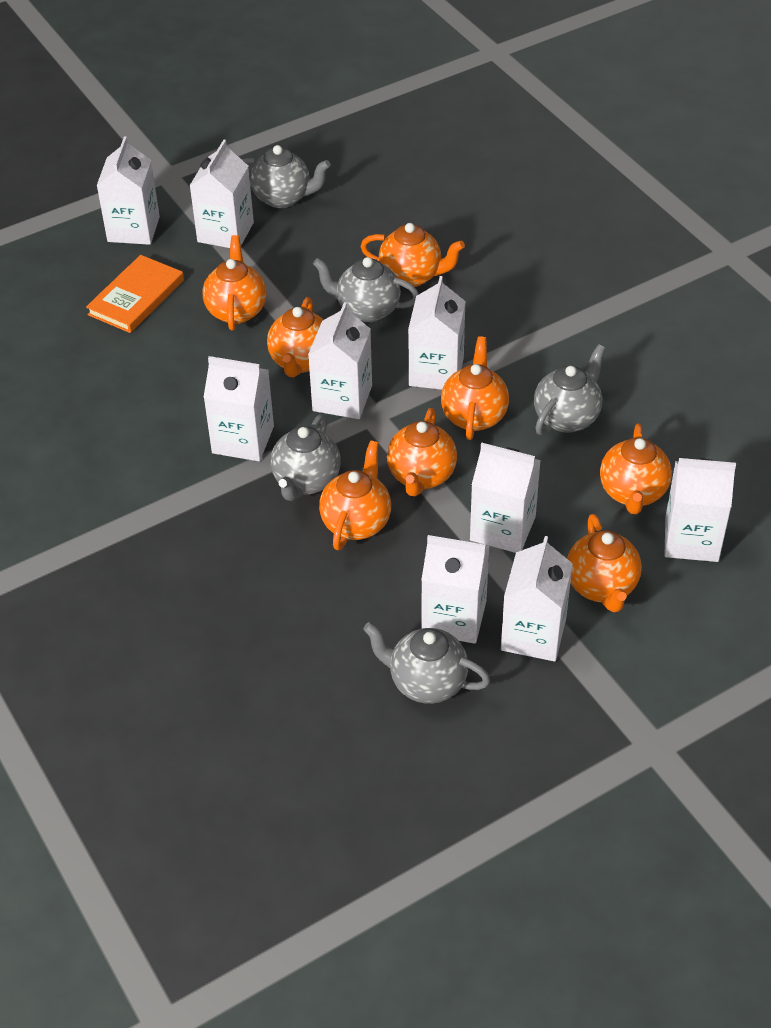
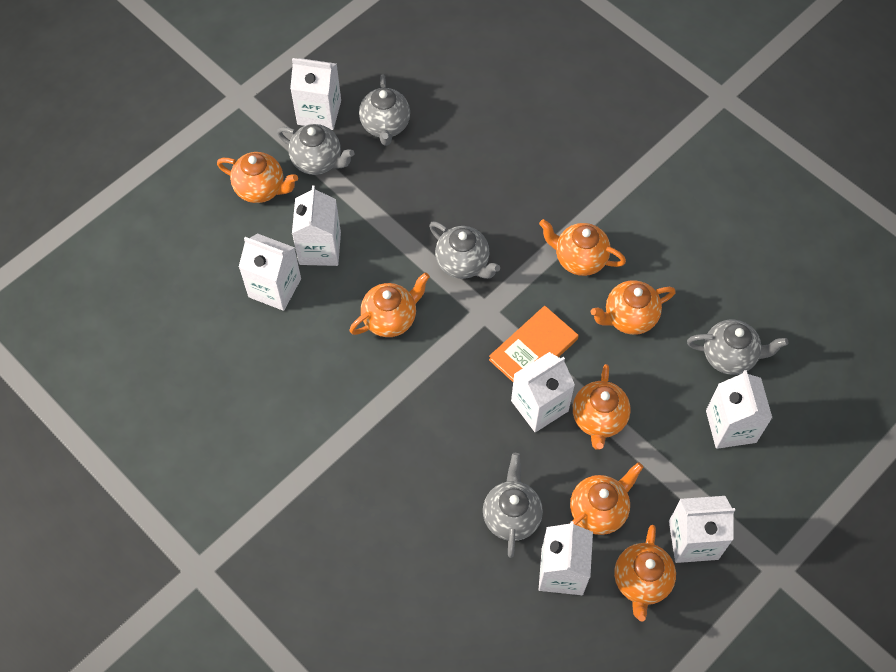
orange teapot: 8 -> 7
white carton: 9 -> 7

